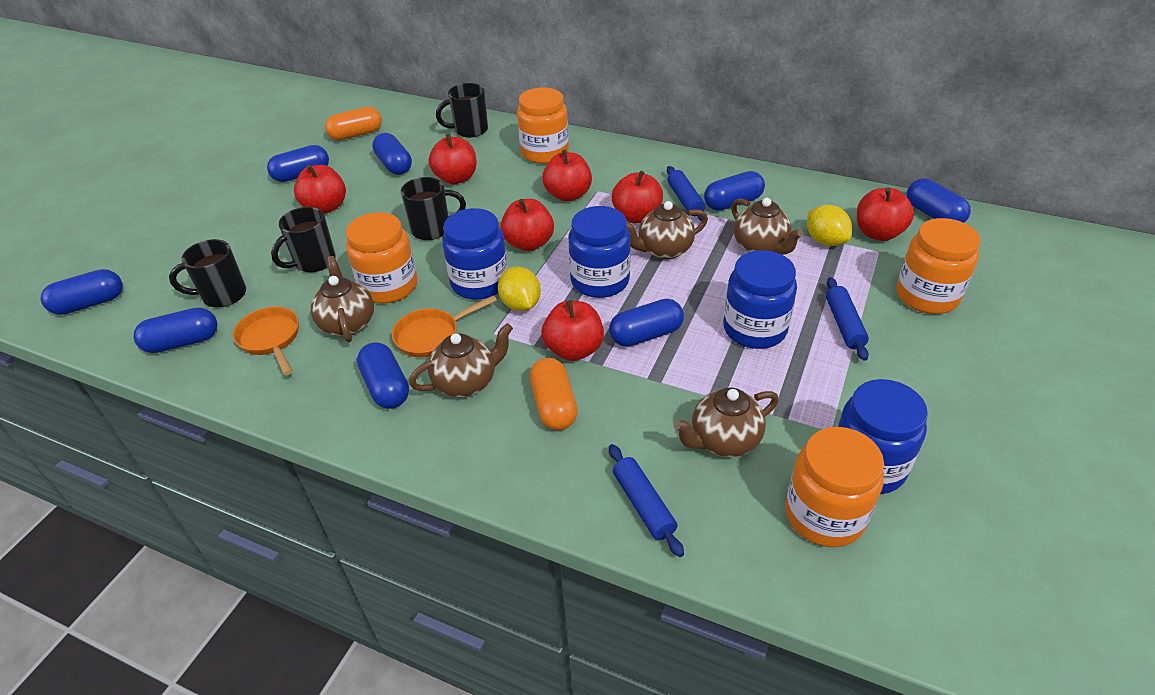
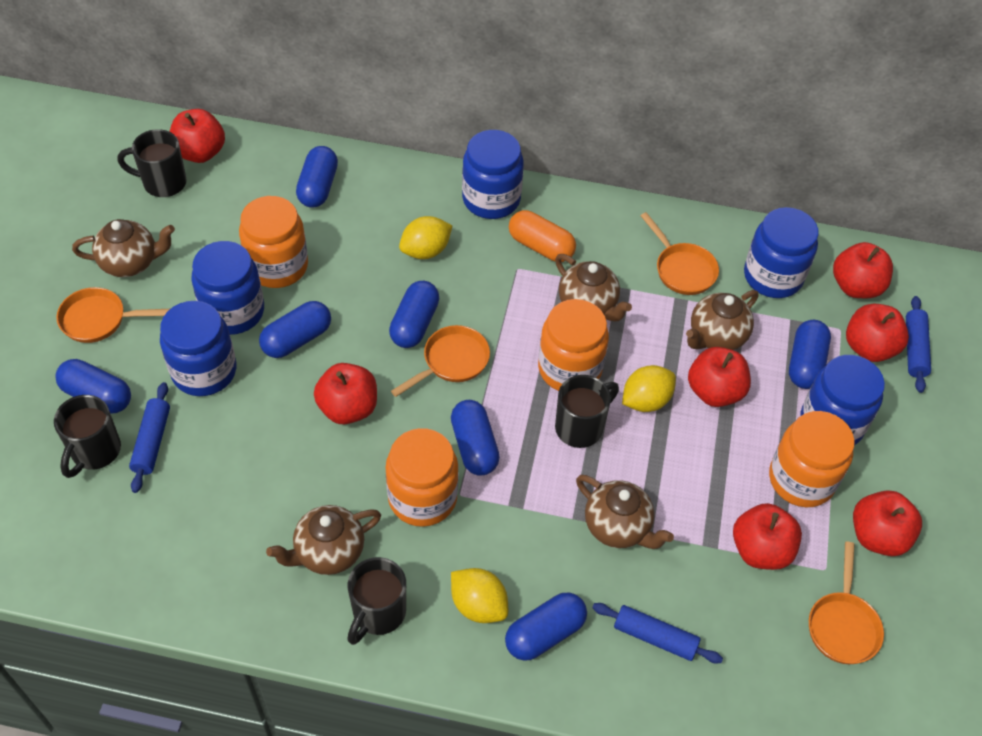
blue capsule: 8 -> 7
blue jar: 4 -> 5
orange capsule: 2 -> 1
orange pan: 2 -> 4
yellow lemon: 2 -> 3

